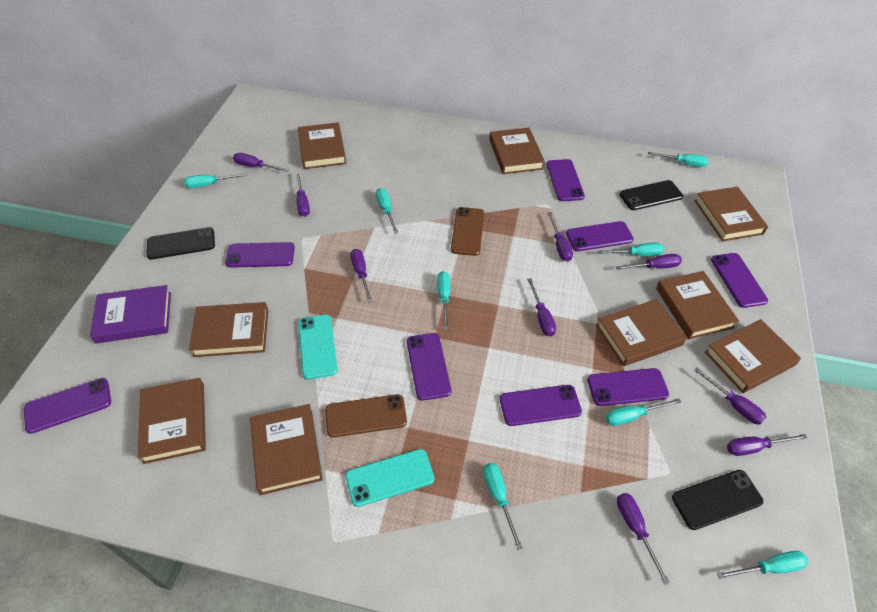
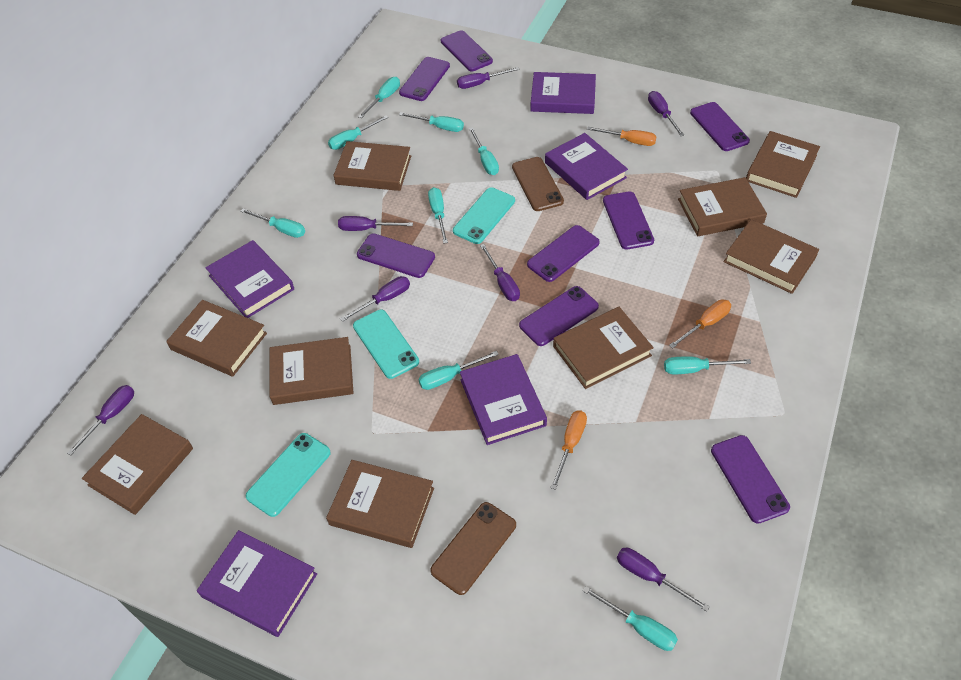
black phone: 3 -> 0
orange screwdriver: 0 -> 3
purple book: 1 -> 5
purple screwdriver: 9 -> 7
turquoise phone: 2 -> 3
turquoise screwdriver: 8 -> 9

